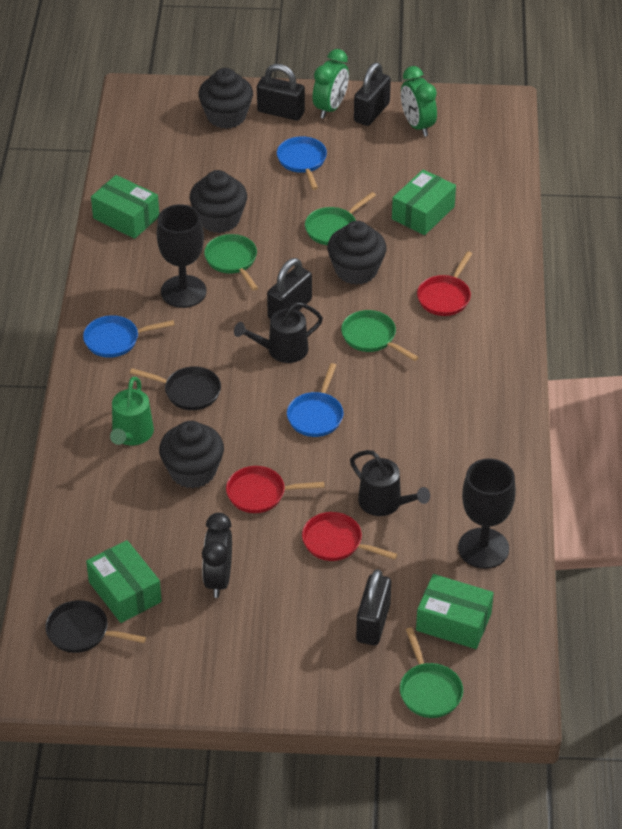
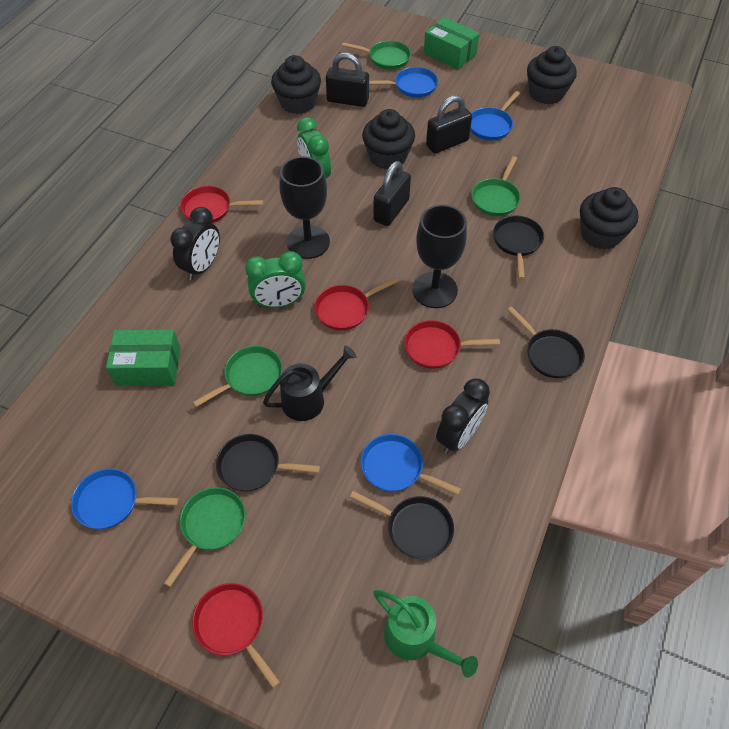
black clock: 1 -> 2
black padlock: 4 -> 3
black pan: 2 -> 4
black watering can: 2 -> 1
blue pan: 3 -> 4
green box: 4 -> 2
red pan: 3 -> 4

